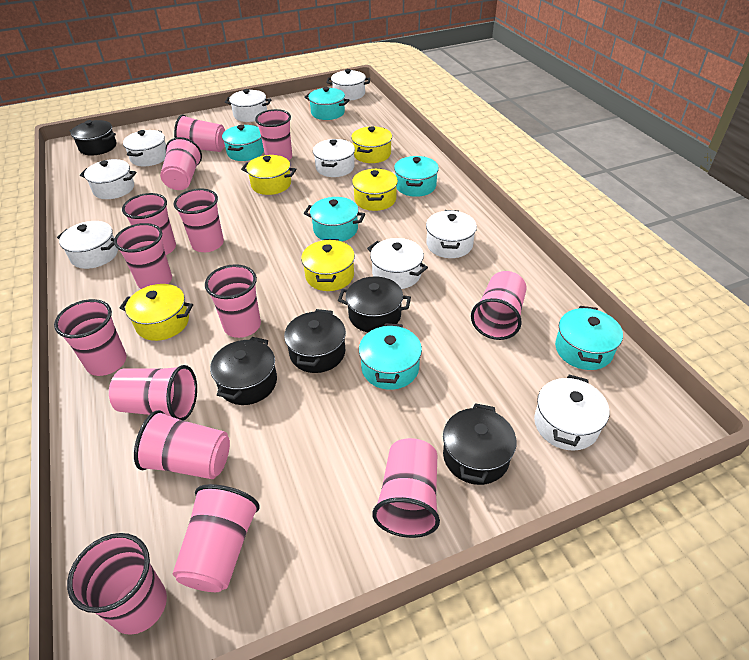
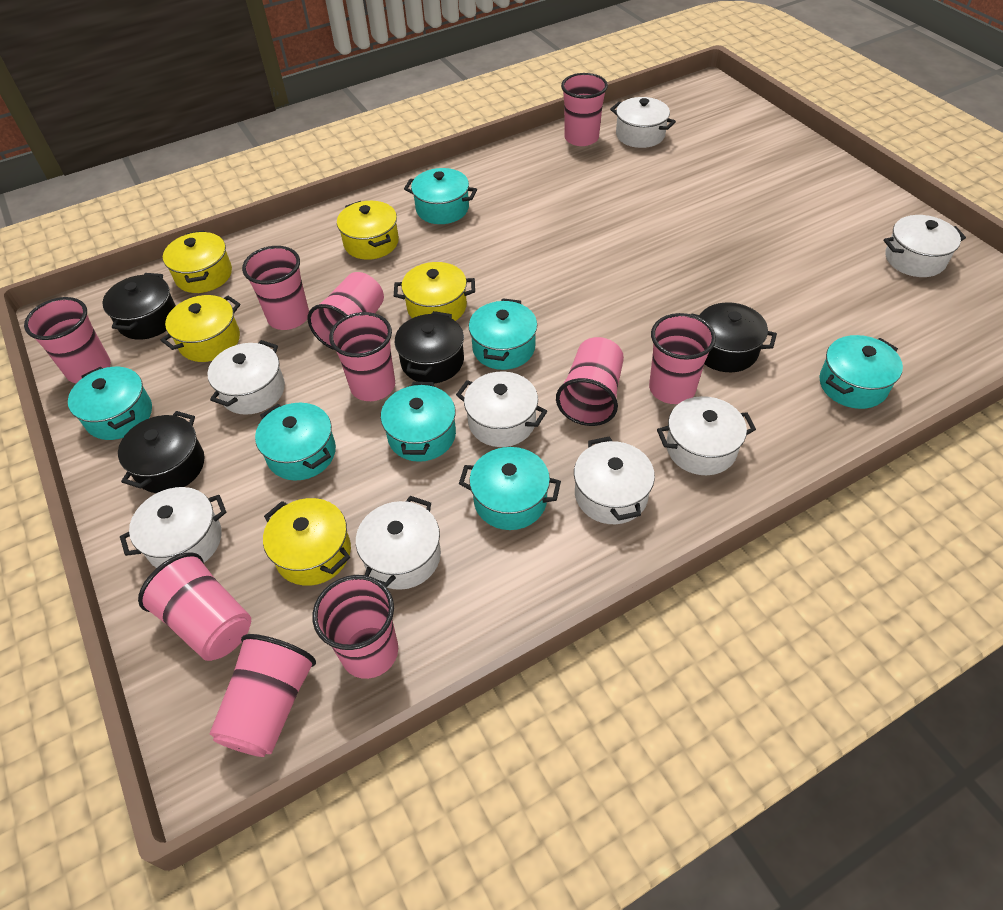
black pot: 5 -> 4
pink cup: 14 -> 10
turquoise pot: 6 -> 7
white pot: 9 -> 8

